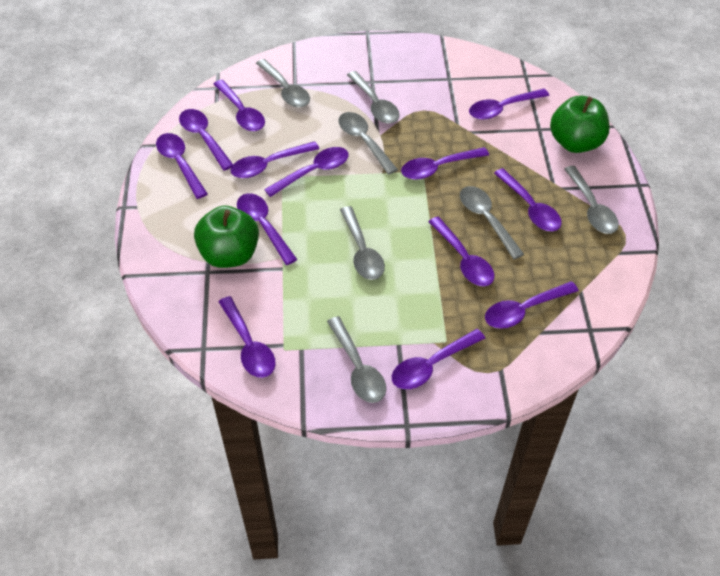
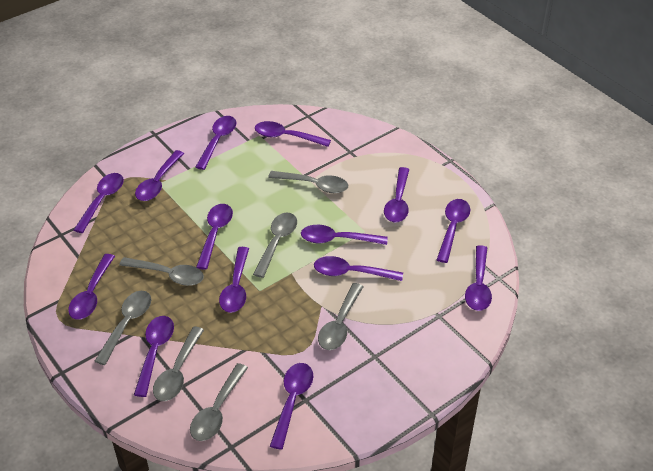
green apple: 2 -> 0
purple spoon: 13 -> 14

